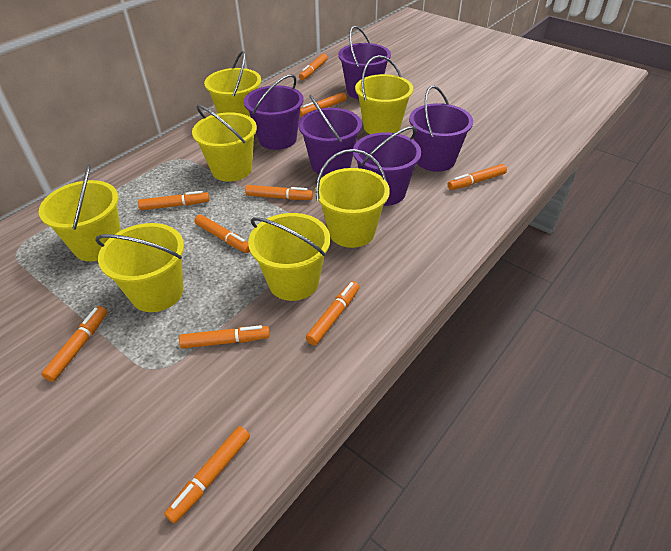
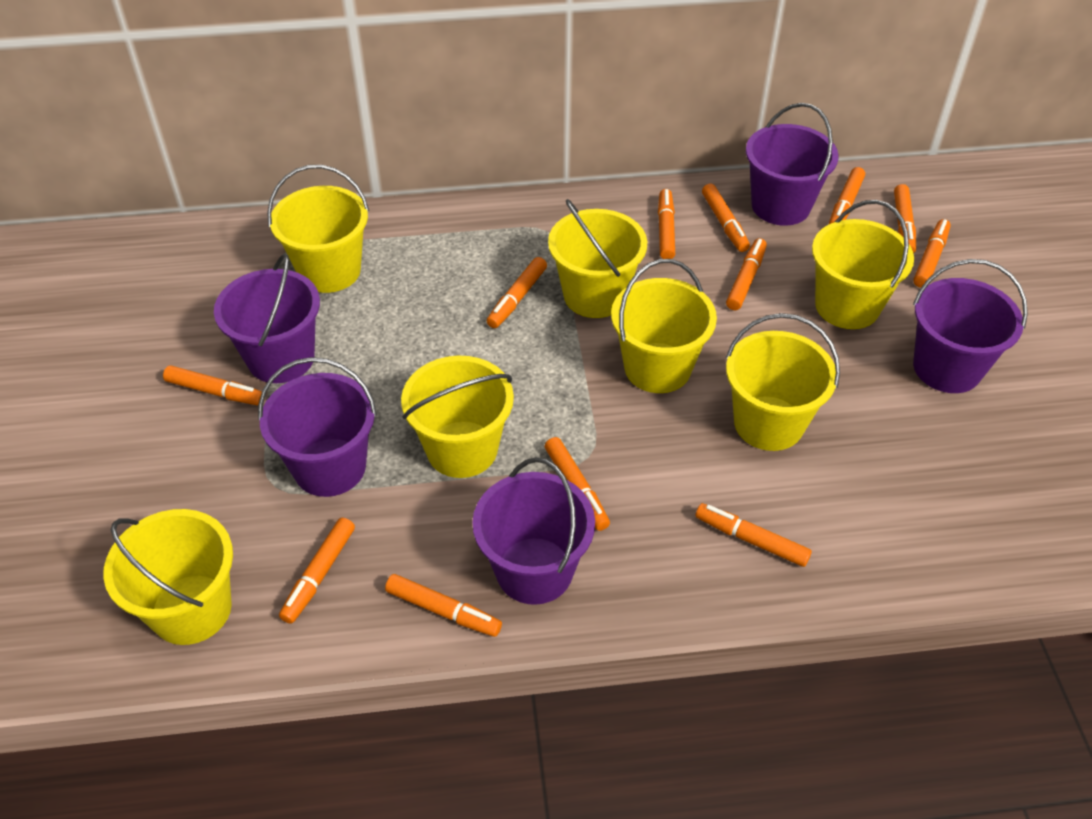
orange marker: 10 -> 12

